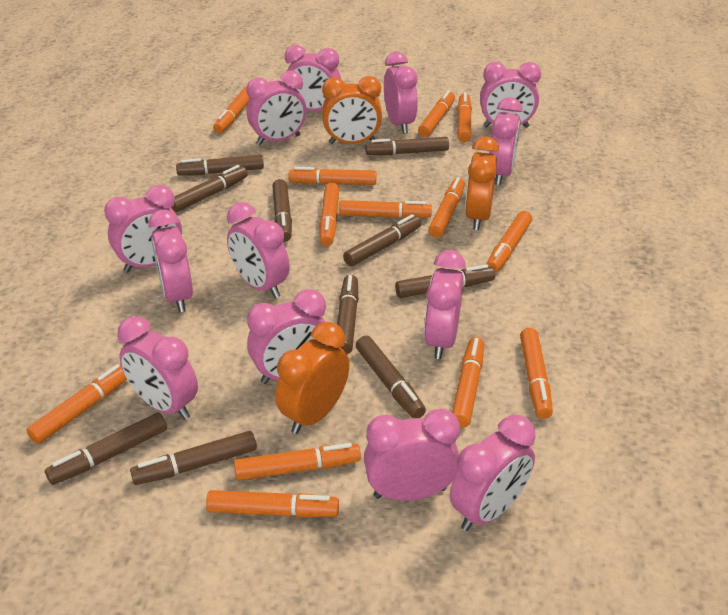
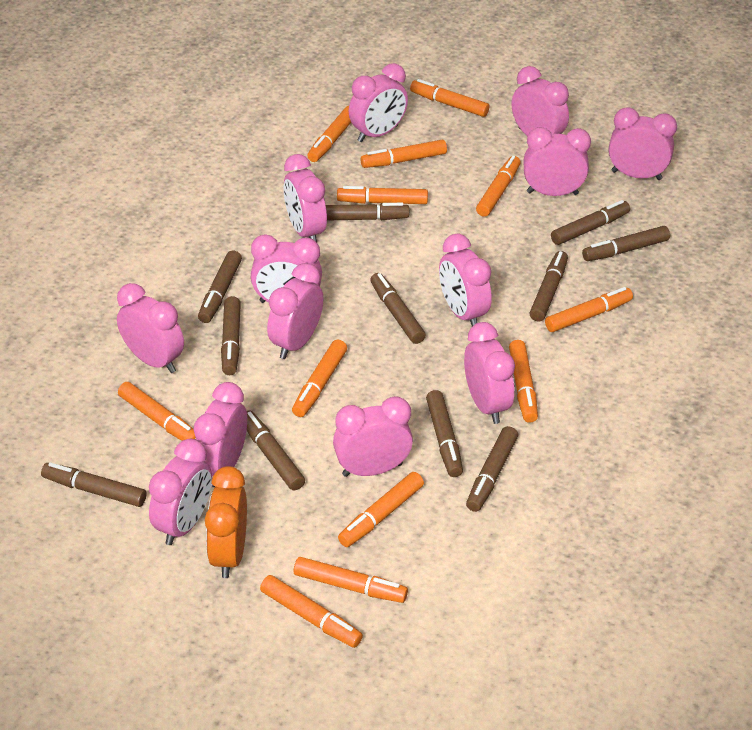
brown marker: 10 -> 11
orange clock: 3 -> 1
orange marker: 13 -> 12

